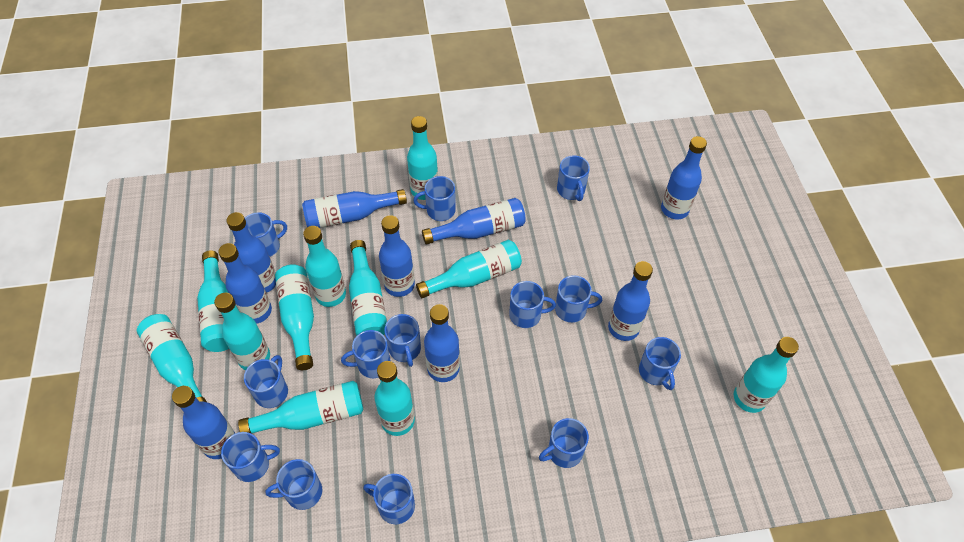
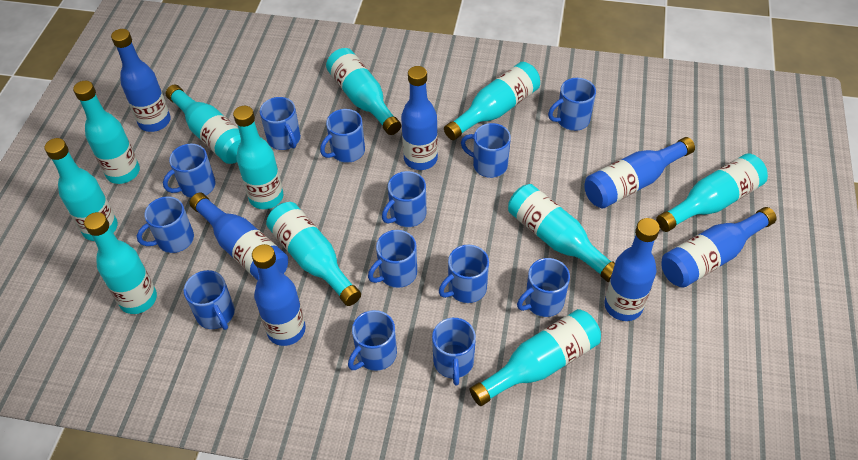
blue bottle: 9 -> 7

